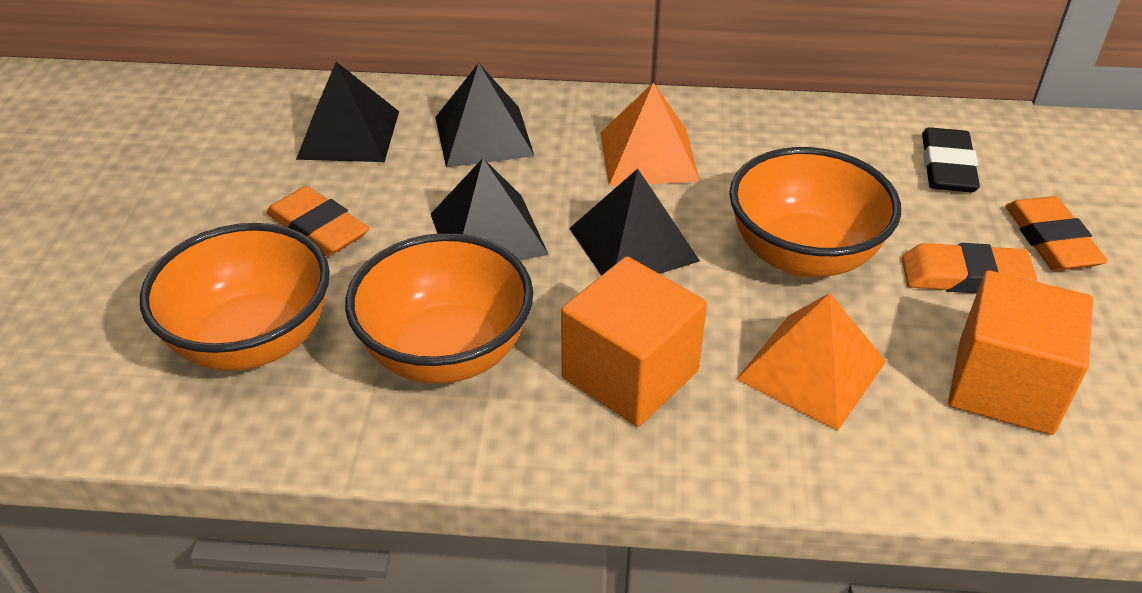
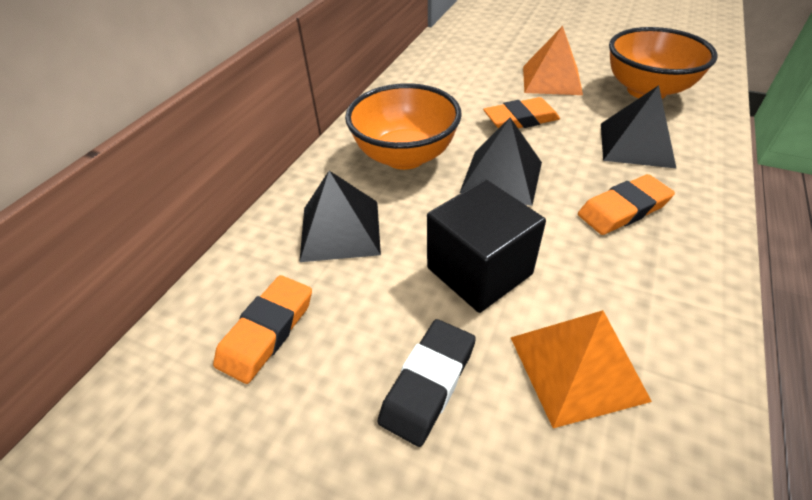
black cube: 0 -> 1
black pyramid: 4 -> 3
orange bowl: 3 -> 2
orange cube: 2 -> 0

